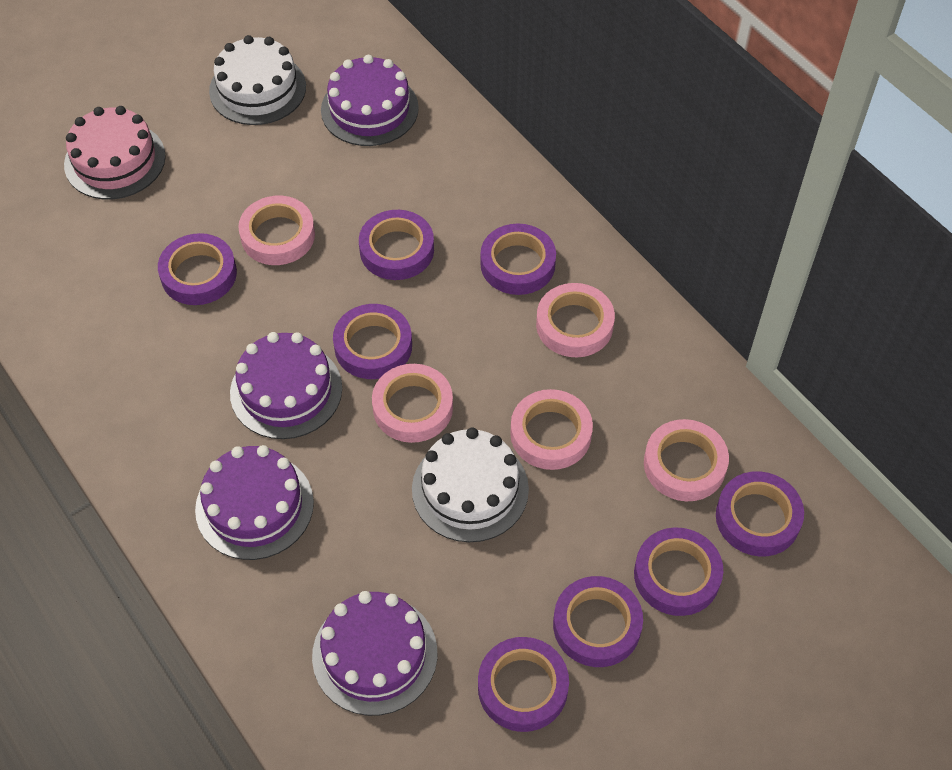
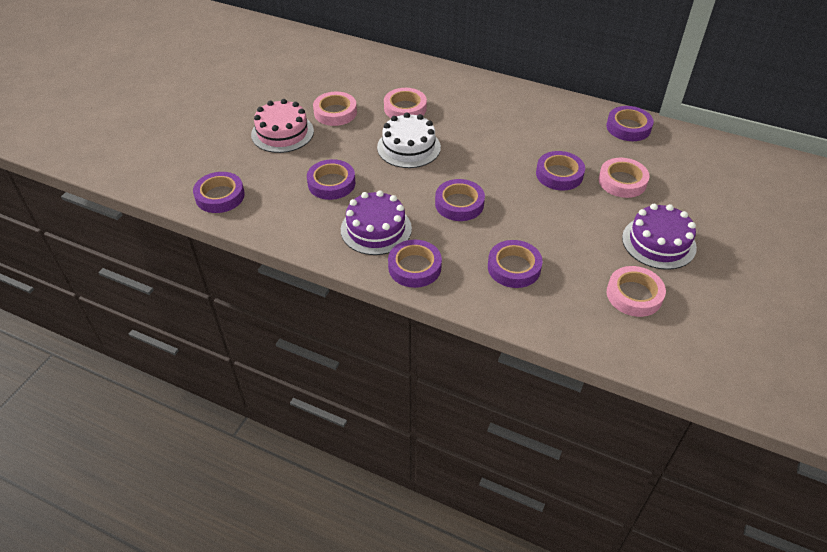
pink tape: 5 -> 4
purple cake: 4 -> 2
purple tape: 8 -> 7
white cake: 2 -> 1

